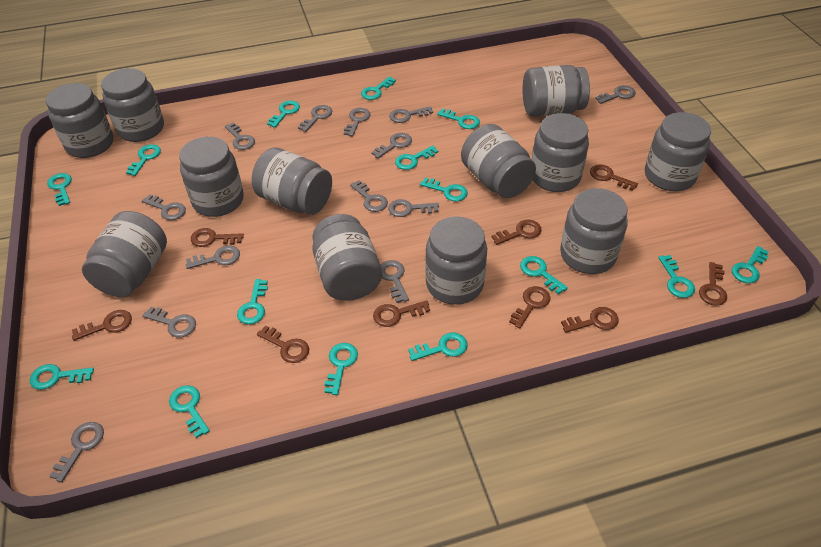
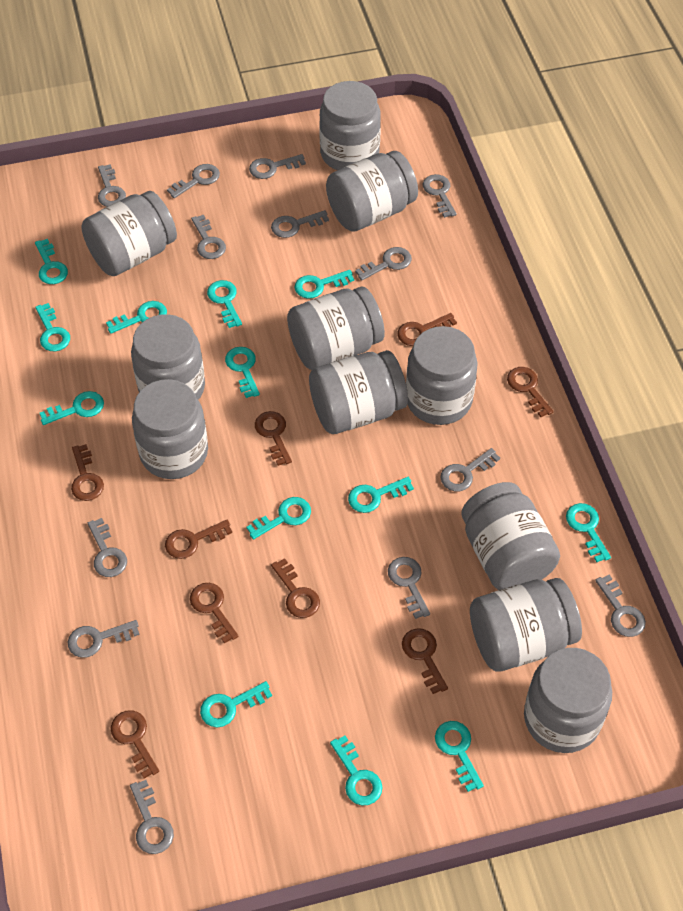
grey jar: 12 -> 11
turquoise key: 15 -> 13

